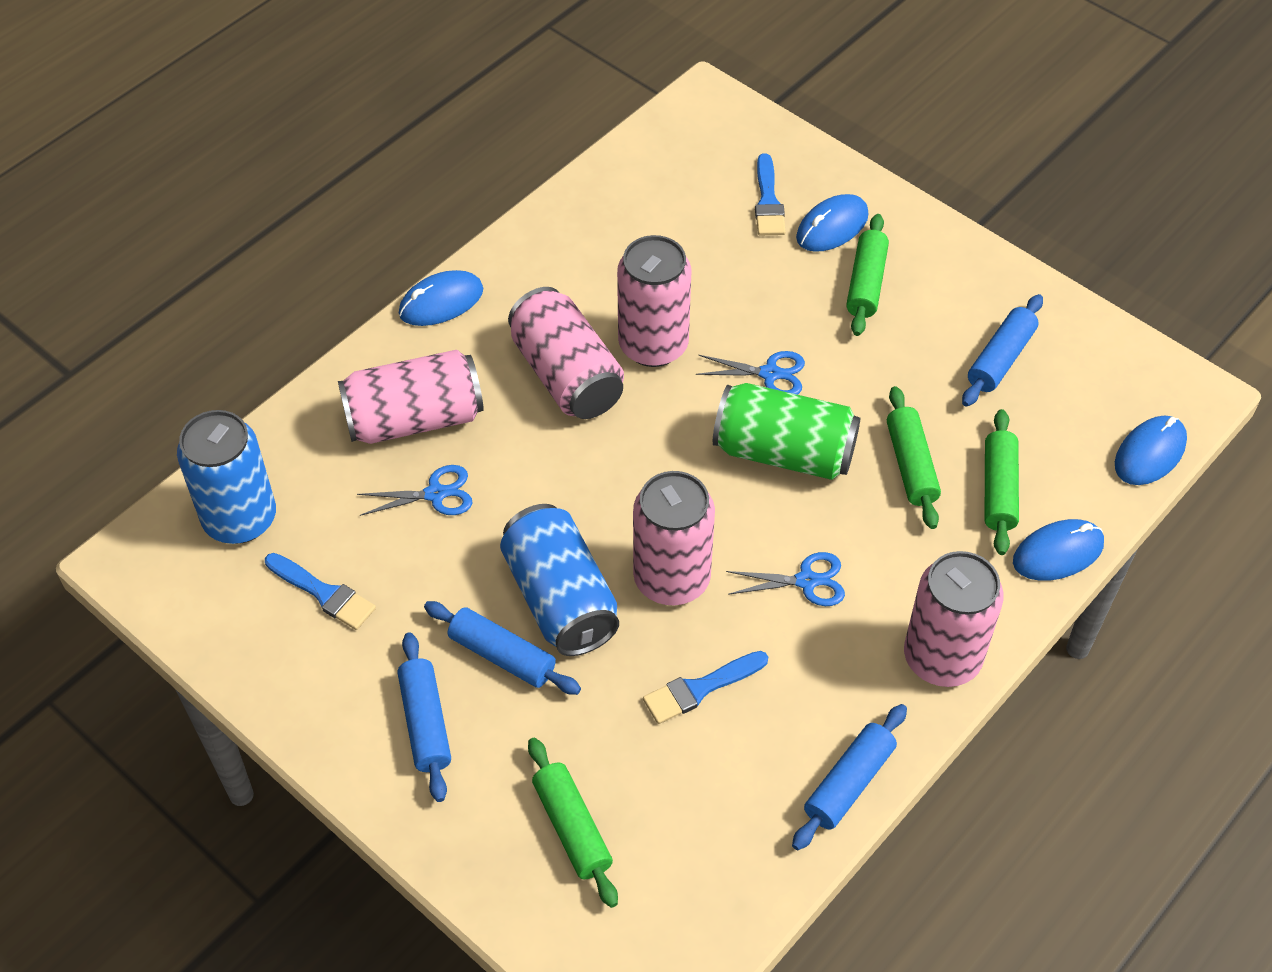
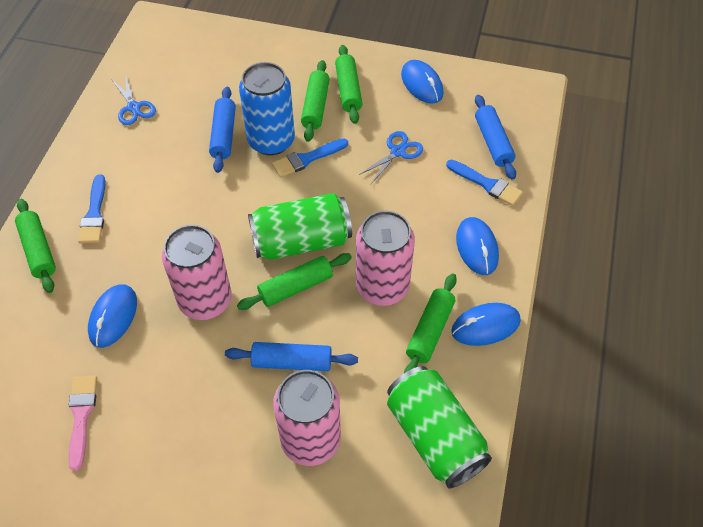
blue can: 2 -> 1
blue rolling pin: 4 -> 3
blue scissors: 3 -> 2
green can: 1 -> 2
green rolling pin: 4 -> 5
pink brush: 0 -> 1
pink can: 5 -> 3

